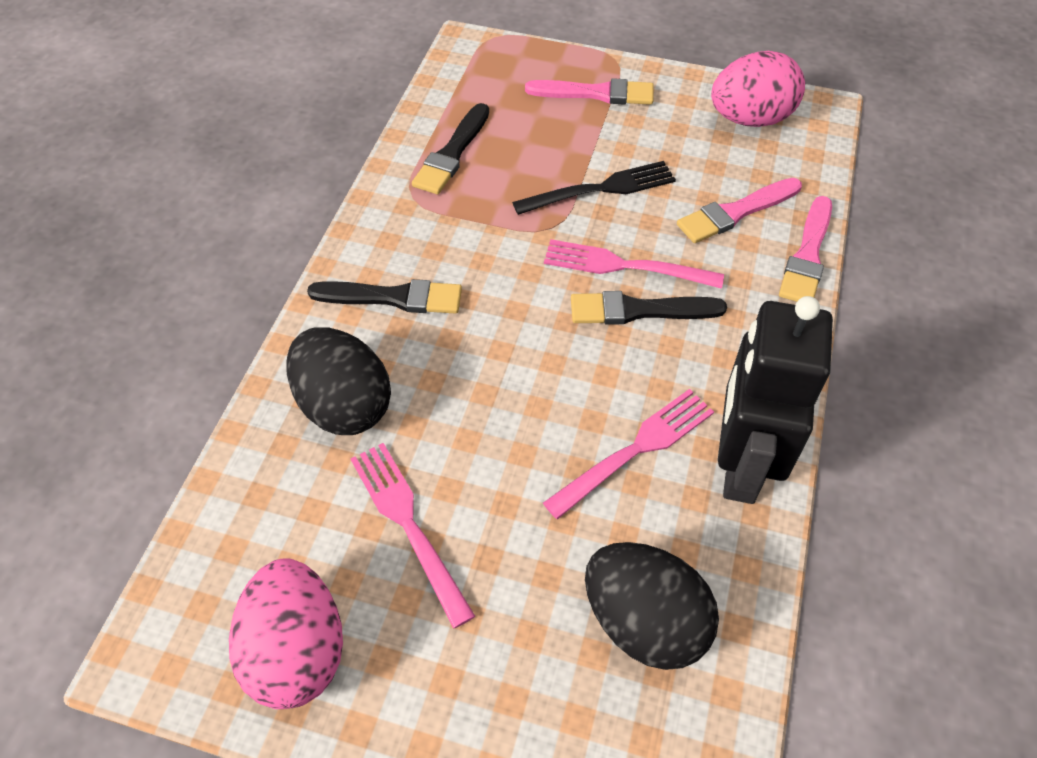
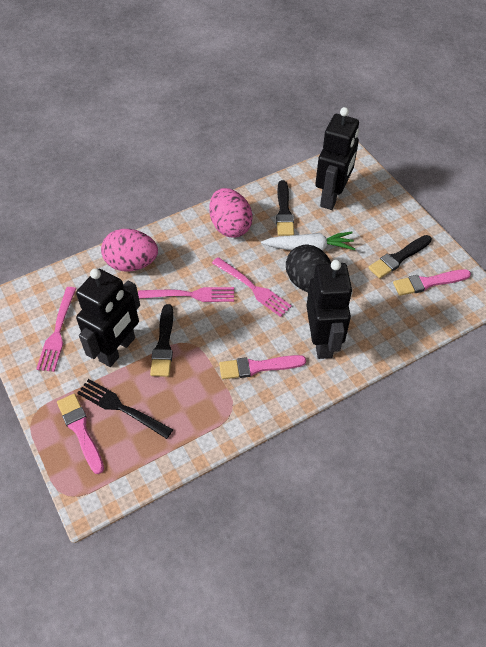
black egg: 2 -> 1
black robot: 1 -> 3
white carrot: 0 -> 1

